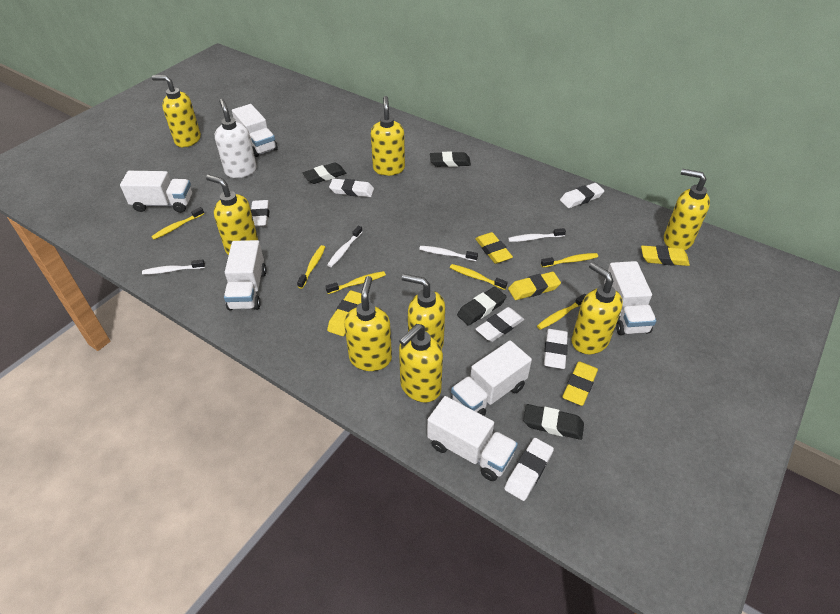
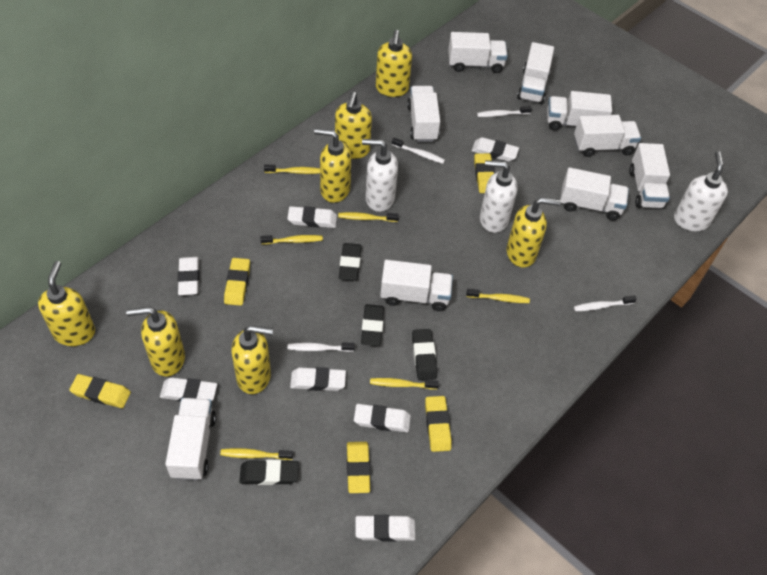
white eraser: 6 -> 7
white soap dispenser: 1 -> 3
white truck: 6 -> 9
yellow soap dispenser: 8 -> 7

